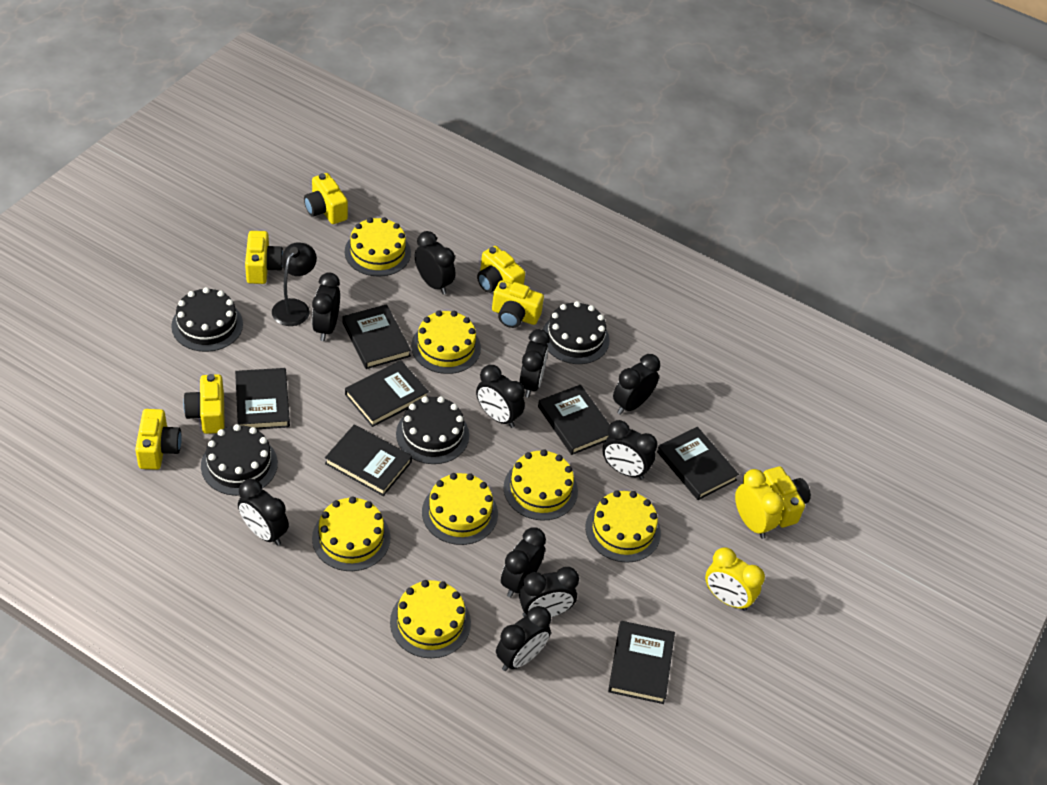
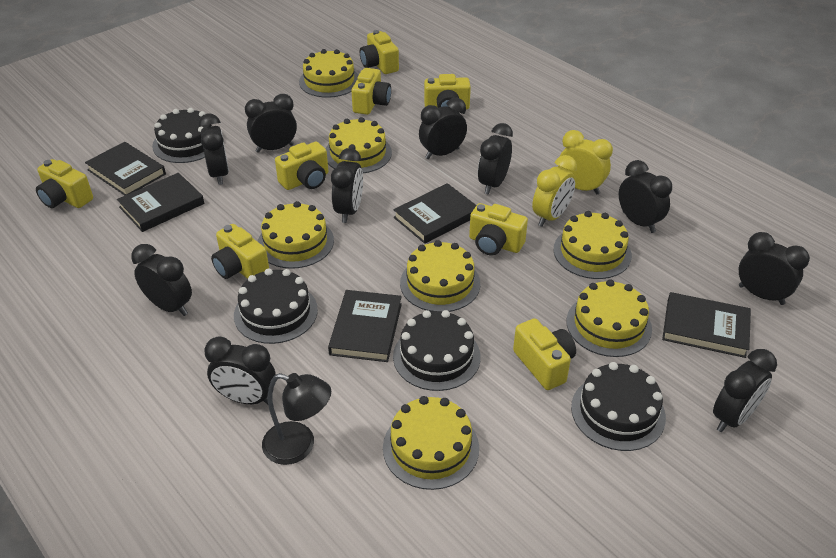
black book: 7 -> 5
yellow camera: 7 -> 8

